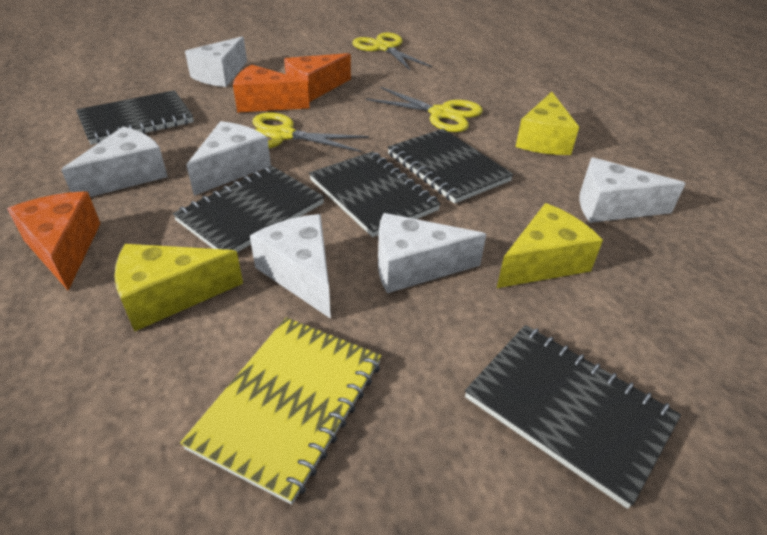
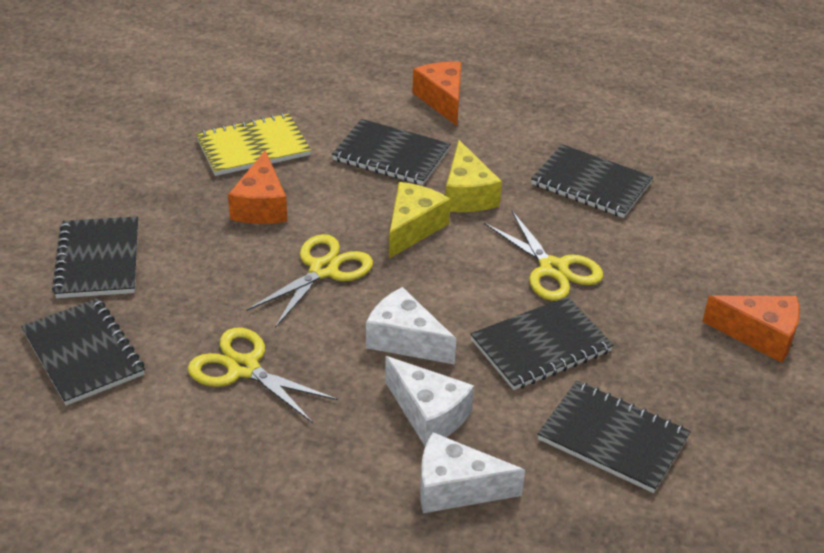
black notebook: 5 -> 6
white cheese: 6 -> 3
yellow cheese: 3 -> 2

